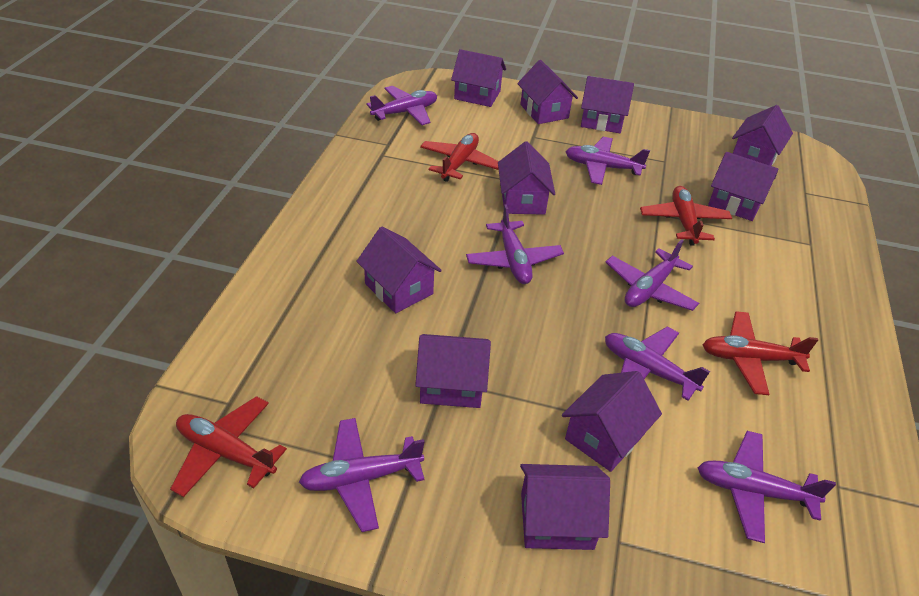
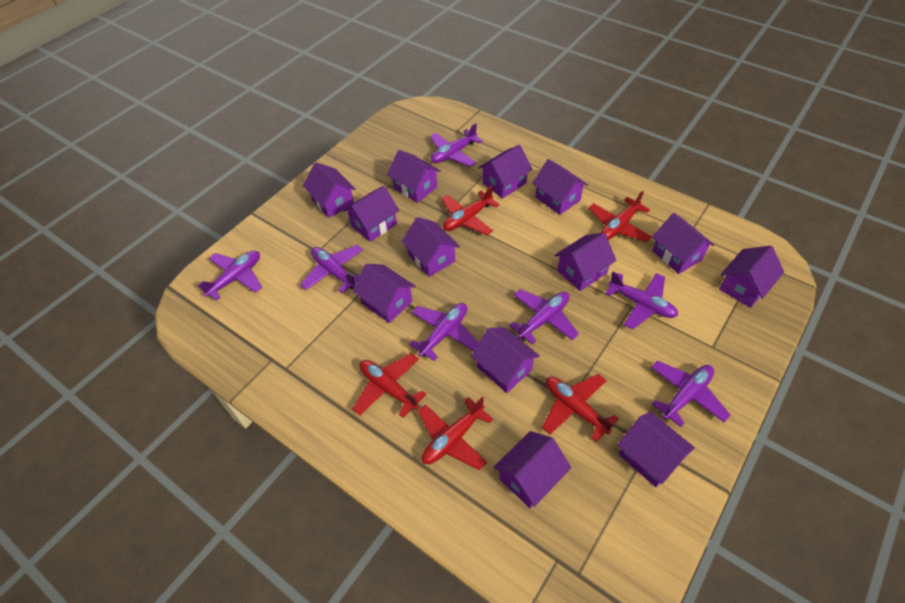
purple house: 10 -> 13
red plane: 4 -> 5

